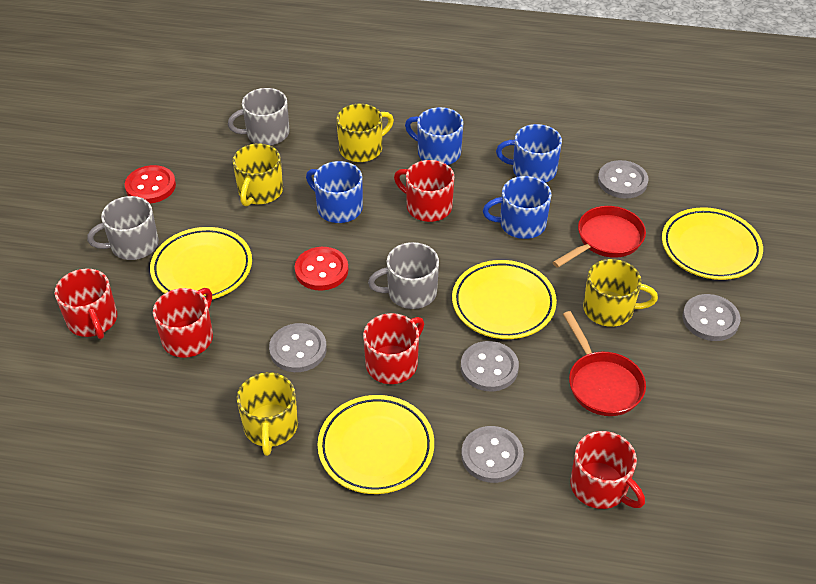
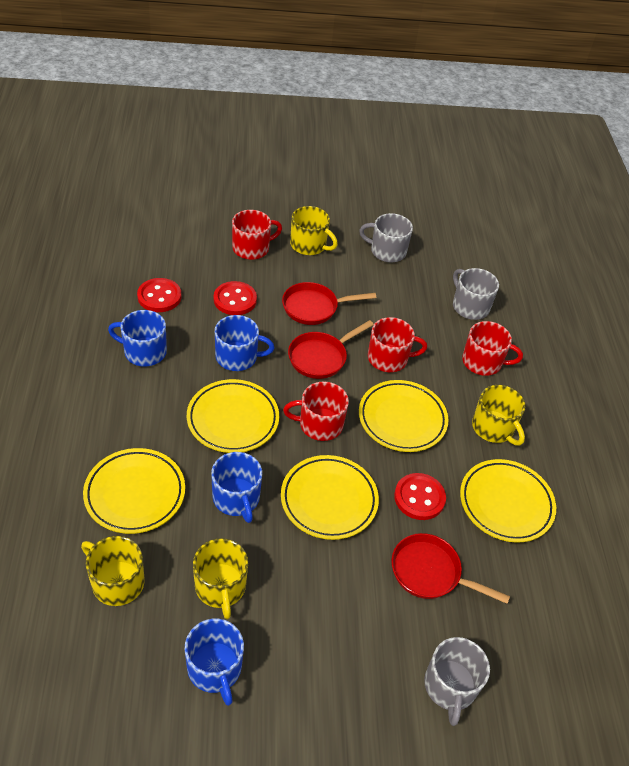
grey button: 5 -> 0
red button: 2 -> 3
red mug: 5 -> 4
red pan: 2 -> 3
yellow plate: 4 -> 5

